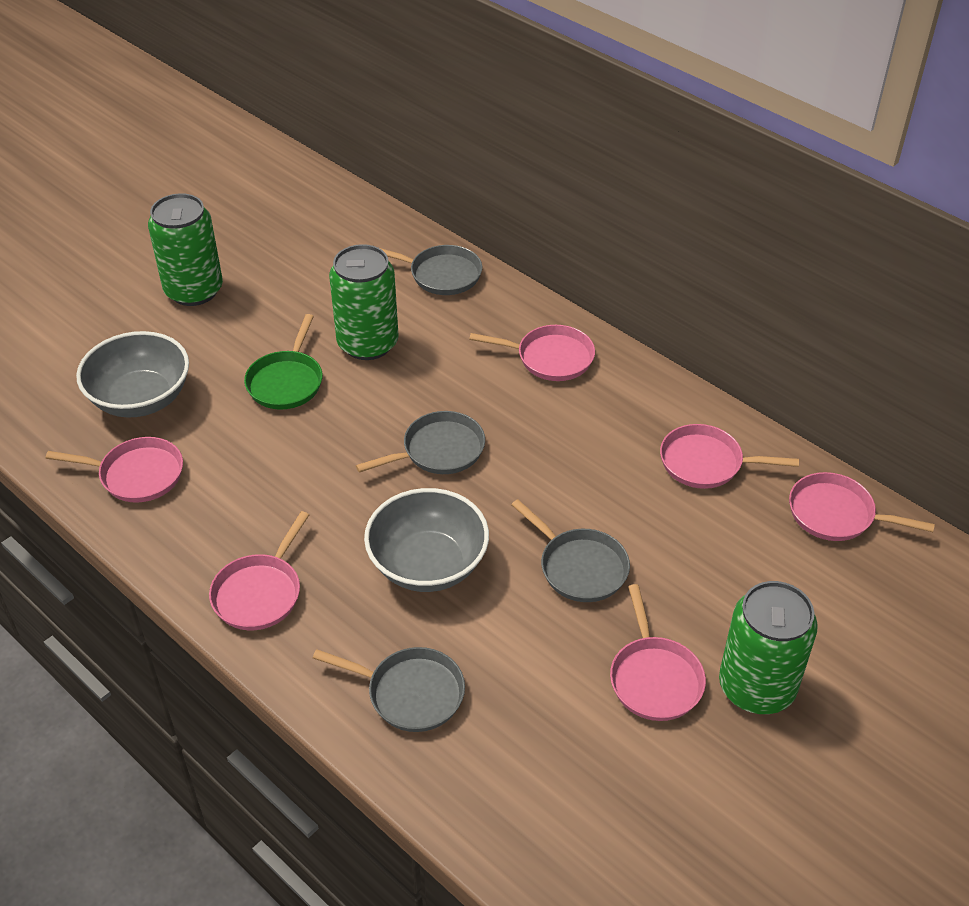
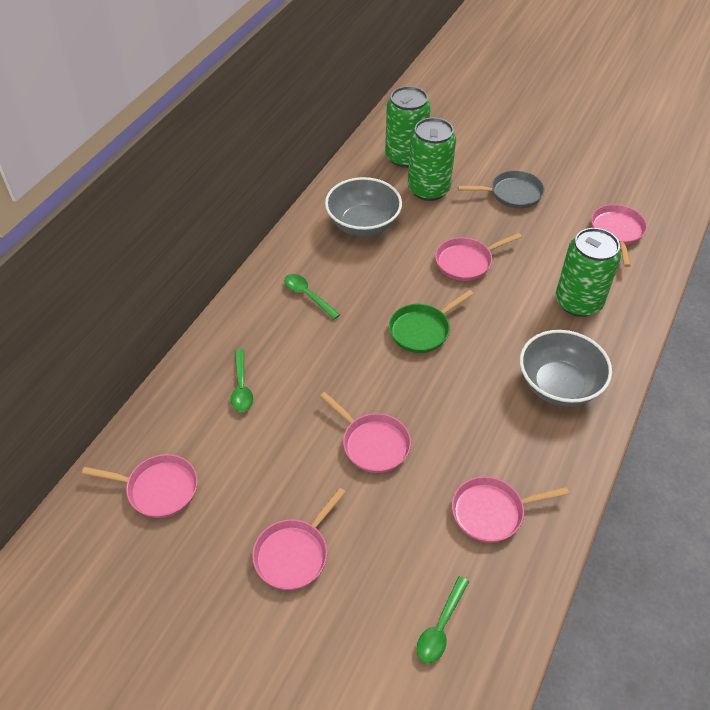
green spoon: 0 -> 3
grey pan: 4 -> 1

